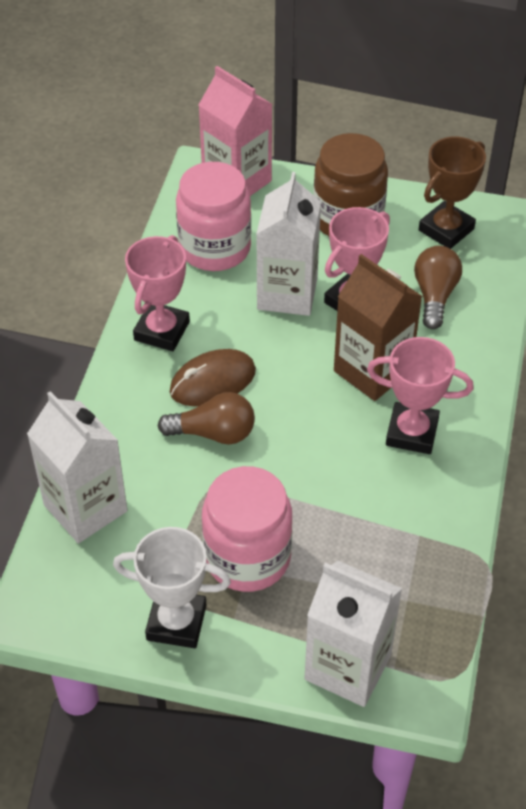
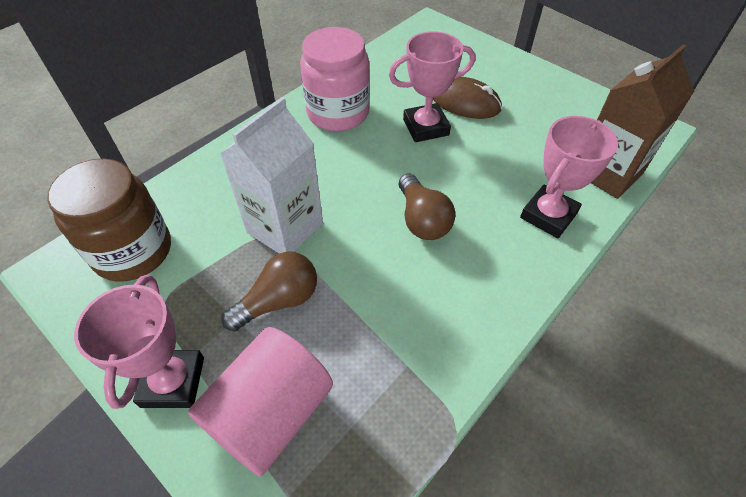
brown trophy: 1 -> 0
pink carton: 1 -> 0
pink cylinder: 0 -> 1
pink jar: 2 -> 1
white carton: 3 -> 1
white trophy: 1 -> 0

